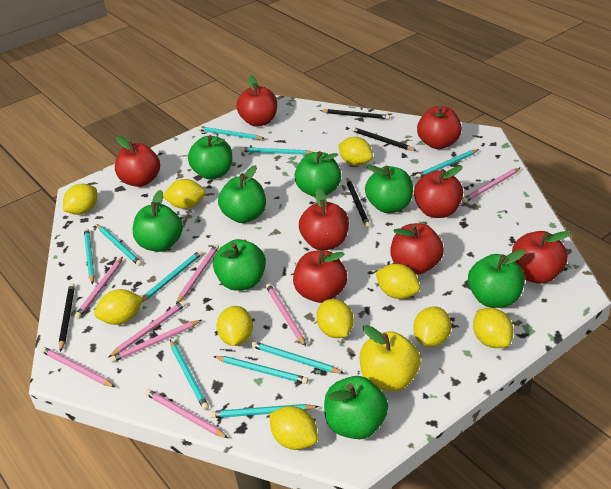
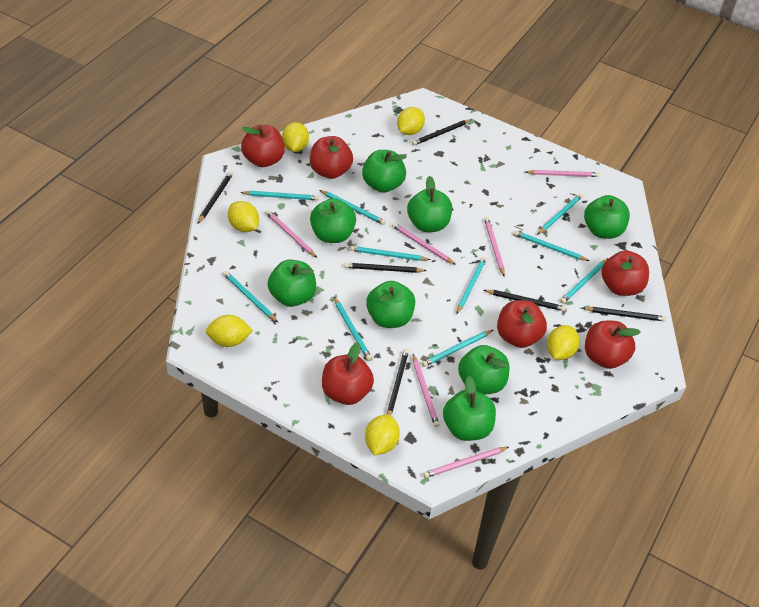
black pencil: 4 -> 6
pink pencil: 8 -> 6
red apple: 8 -> 6
yellow apple: 1 -> 0
yellow lemon: 10 -> 6

